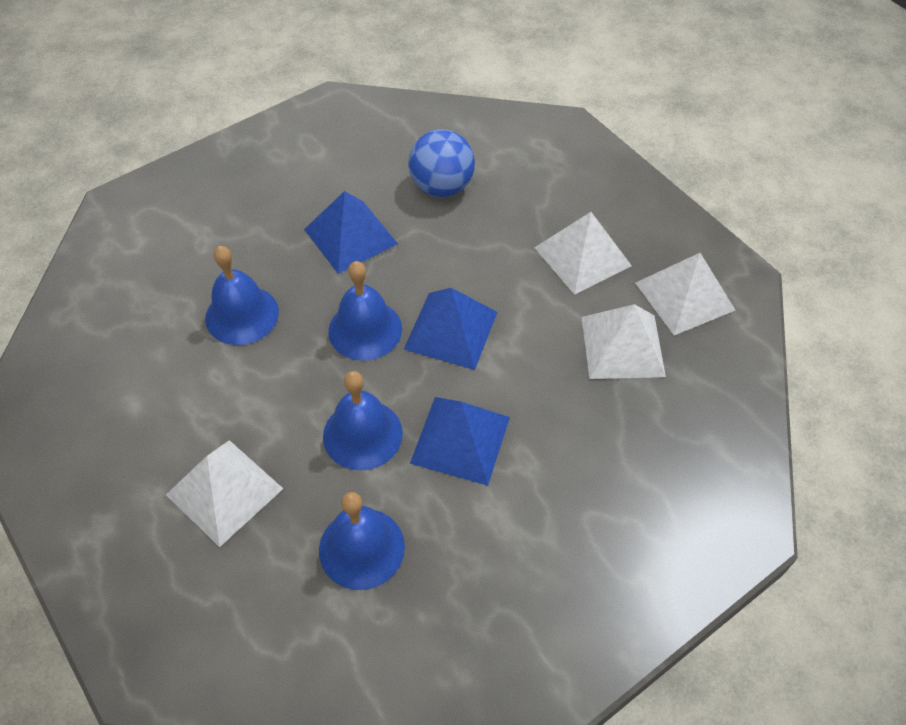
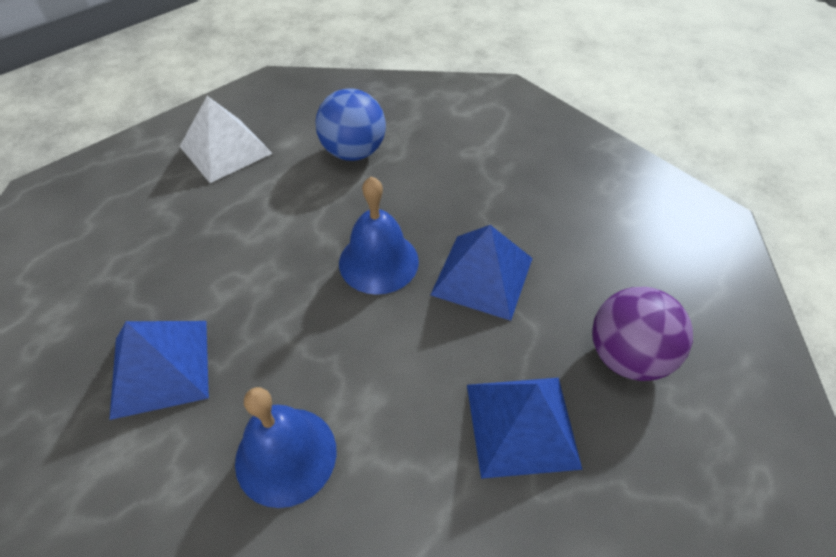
blue bell: 4 -> 2
purple ball: 0 -> 1
white pyramid: 4 -> 1

